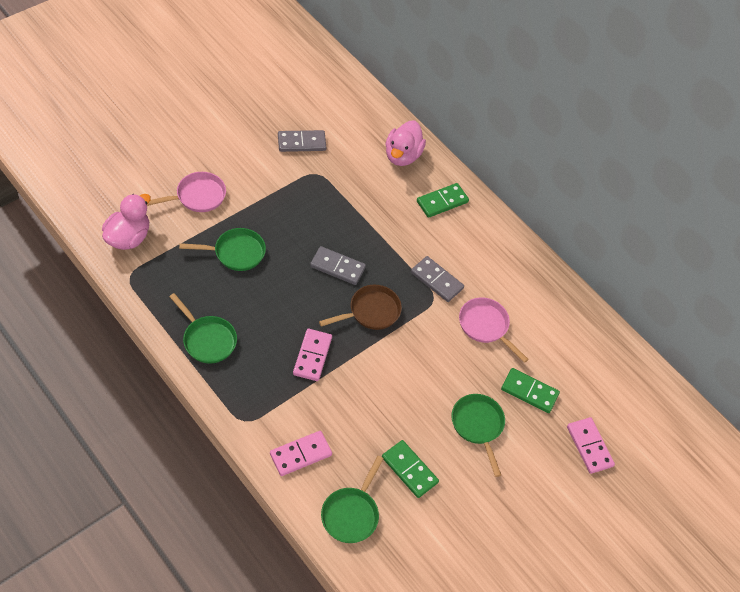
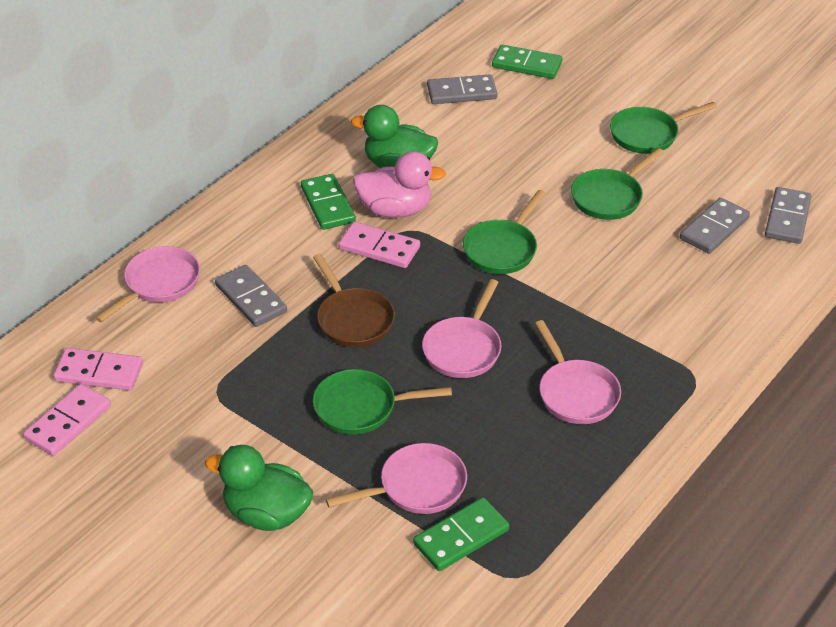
green duck: 0 -> 2
grey domino: 3 -> 4
pink duck: 2 -> 1
pink pan: 2 -> 4

